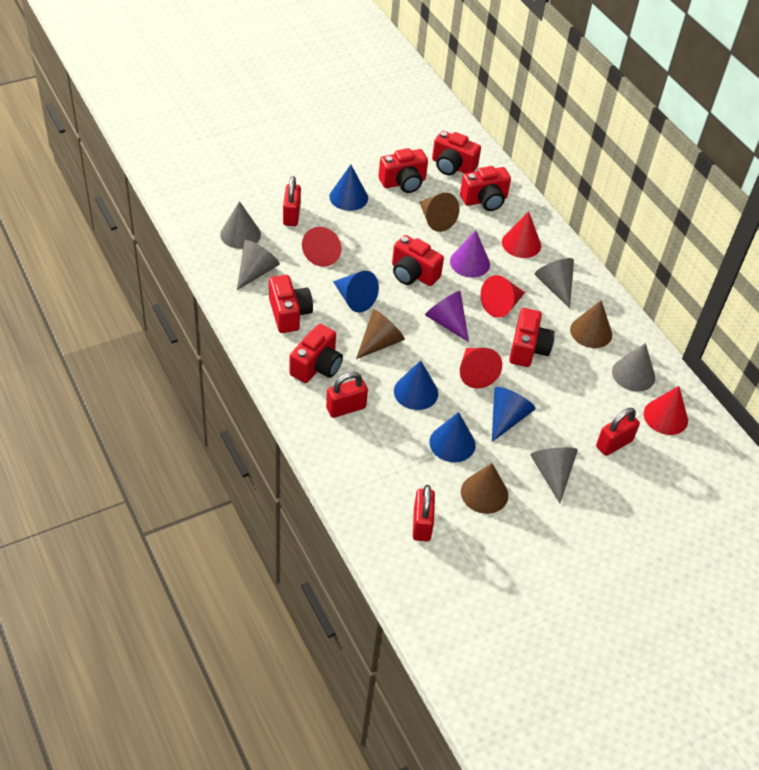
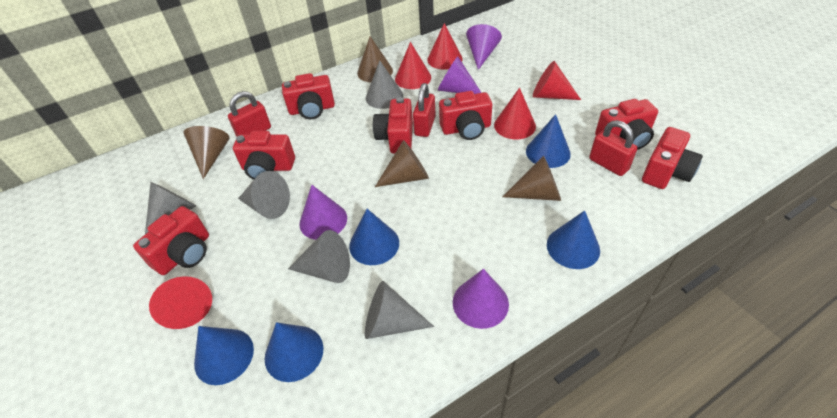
purple cone: 2 -> 4
red padlock: 4 -> 3

